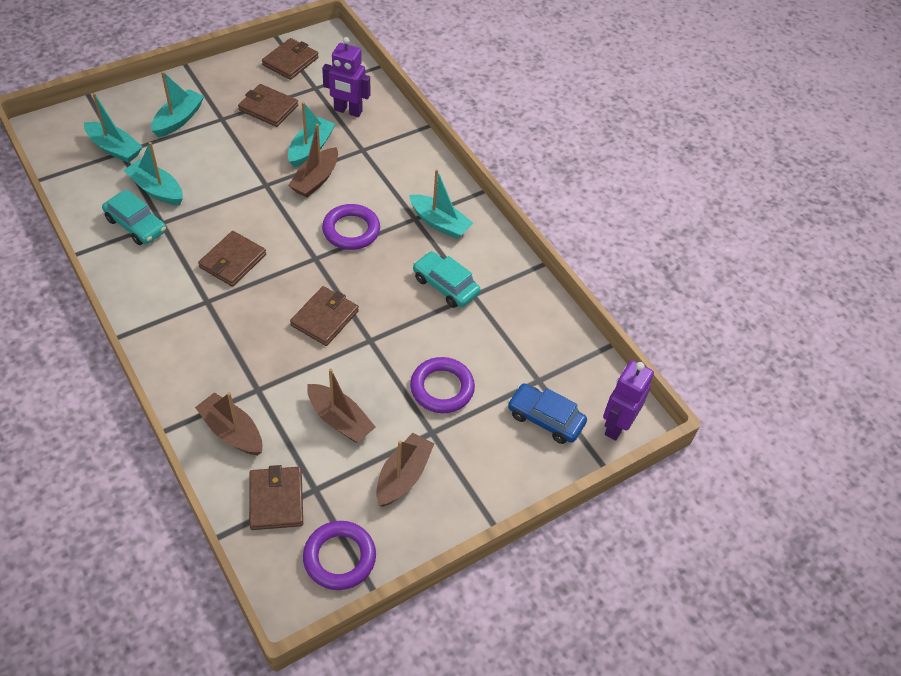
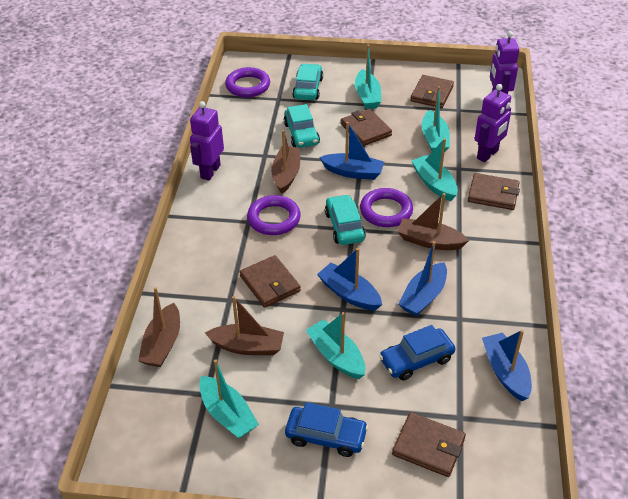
blue boat: 0 -> 4
blue car: 1 -> 2
purple robot: 2 -> 3
turquoise car: 2 -> 3

